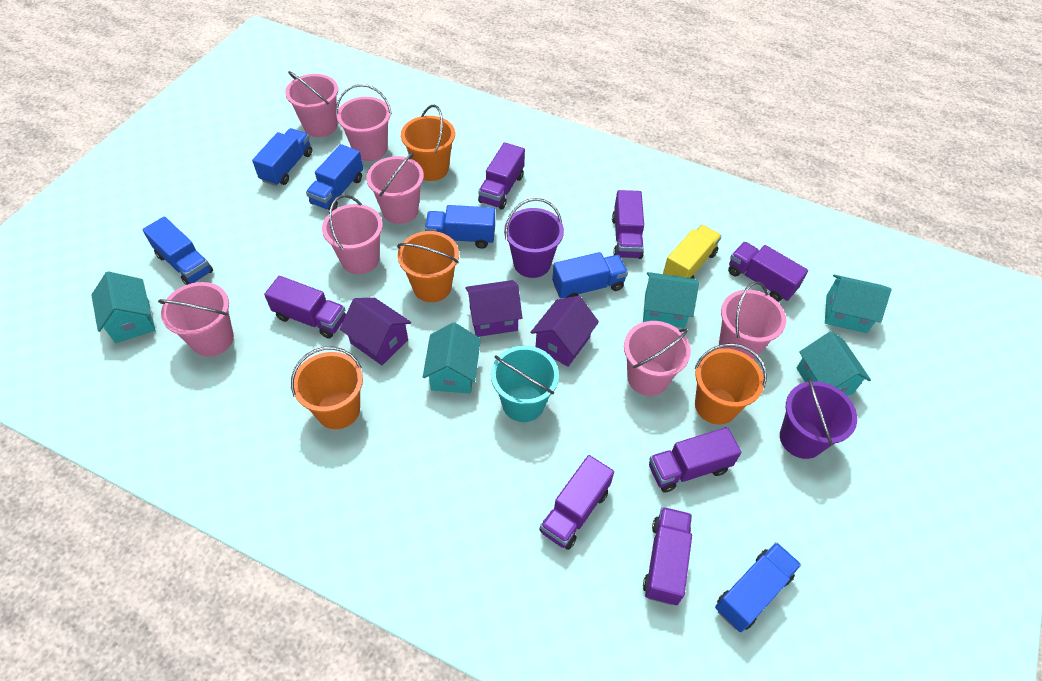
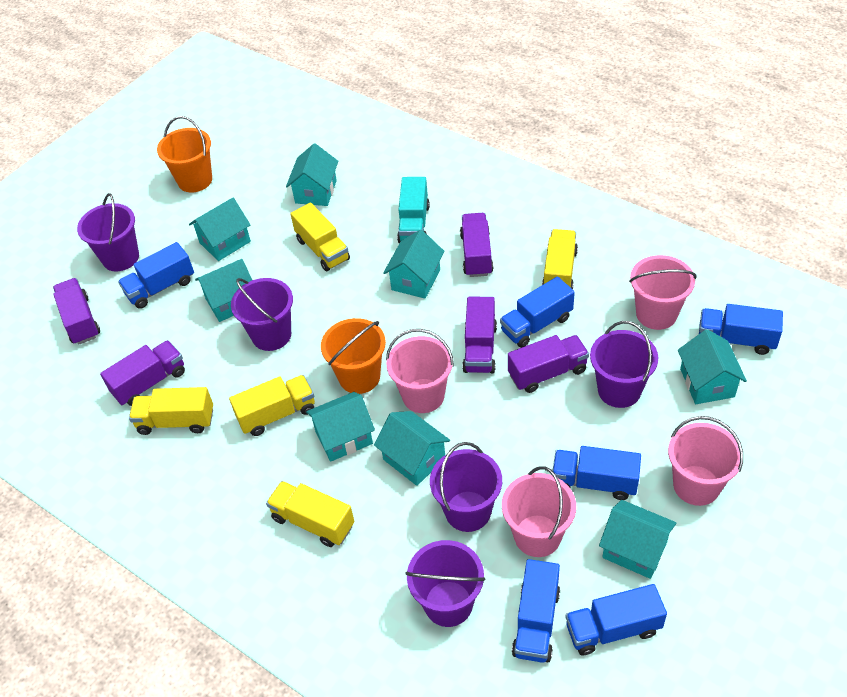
orange bucket: 4 -> 2
pink bucket: 7 -> 4
purple bucket: 2 -> 5
purple house: 3 -> 0
purple truck: 7 -> 5
turquoise bucket: 1 -> 0
turquoise house: 5 -> 8
turquoise truck: 0 -> 1
yellow truck: 1 -> 5

